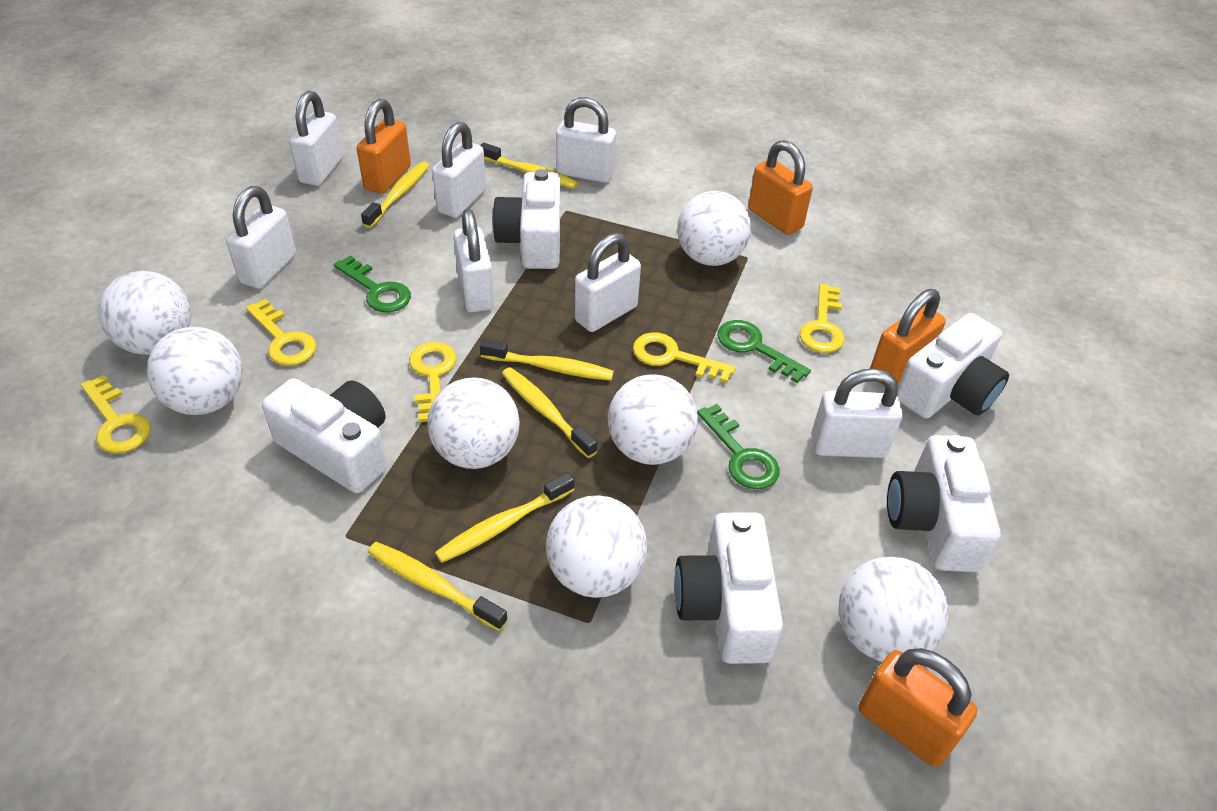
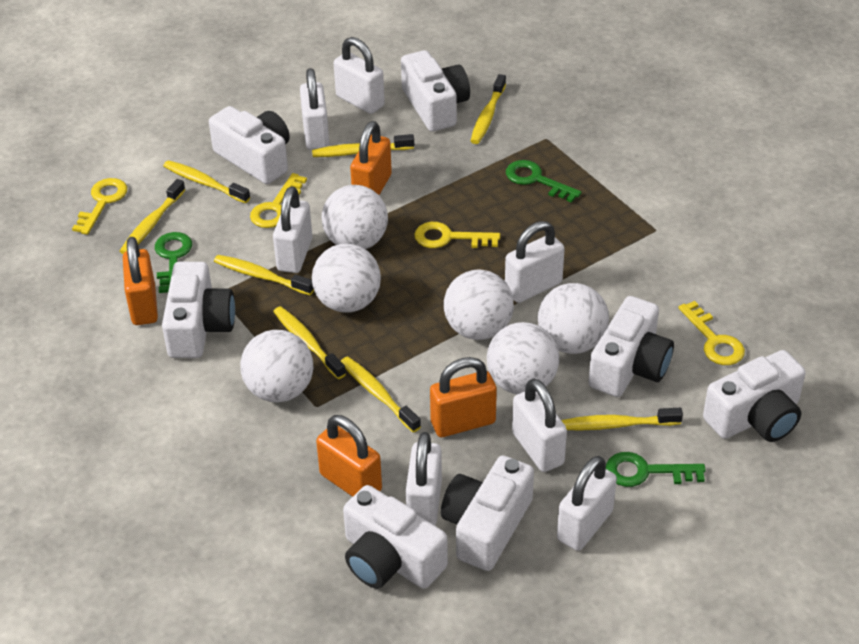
white ball: 7 -> 6
white camera: 5 -> 7
yellow key: 5 -> 4
yellow toothbrush: 6 -> 8

